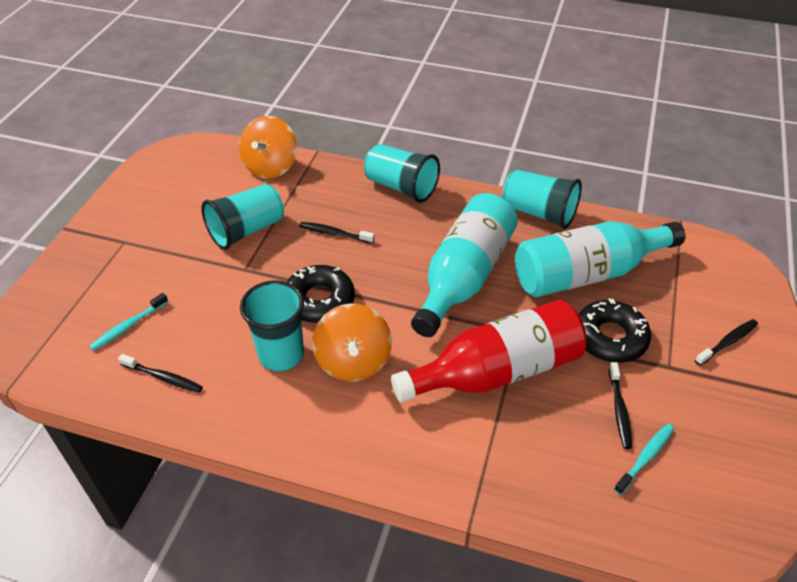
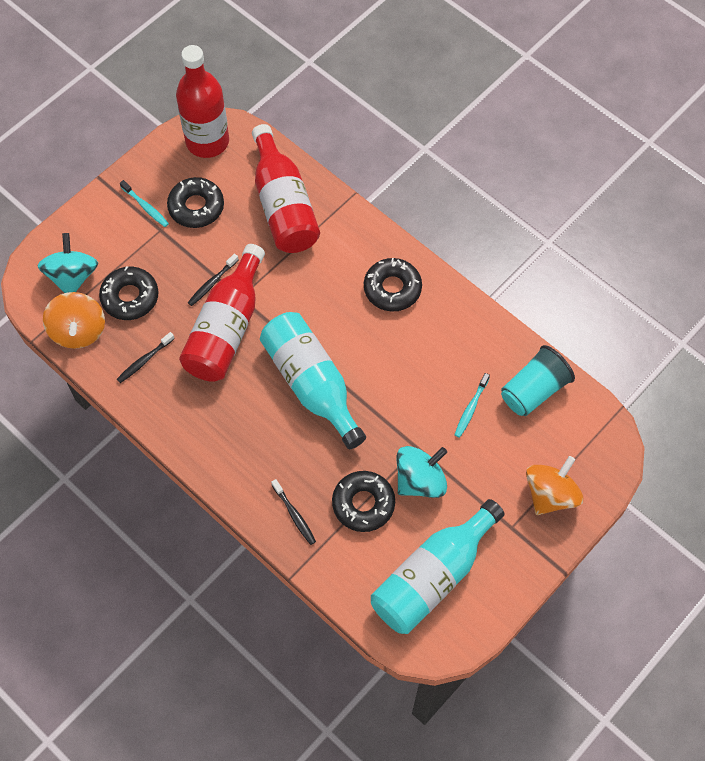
black donut: 2 -> 4
black toothbrush: 4 -> 3
red bottle: 1 -> 3
turquoise cup: 4 -> 1
turquoise spinning top: 0 -> 2

